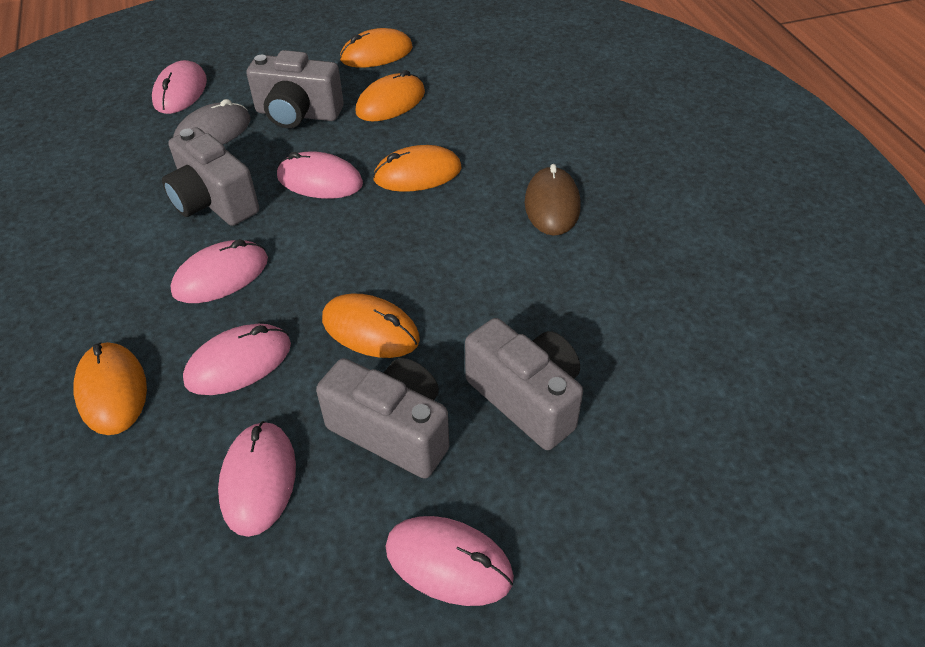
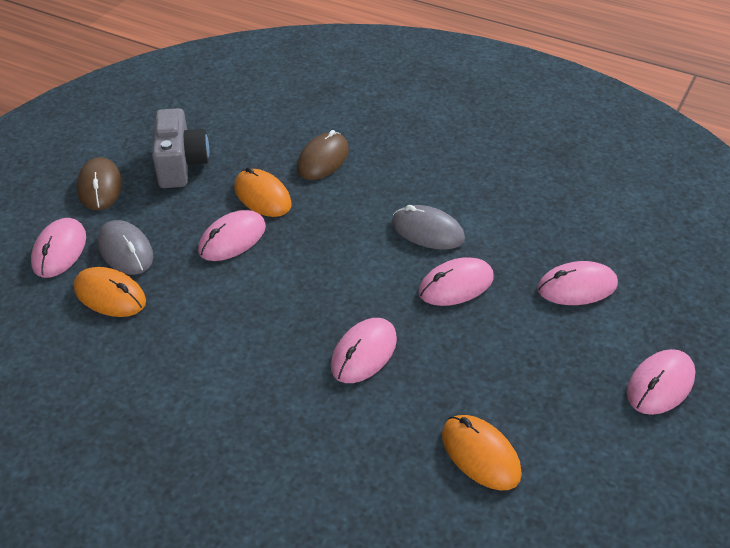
brown mouse: 1 -> 2
grey camera: 4 -> 1
grey mouse: 1 -> 2
orange mouse: 5 -> 3

